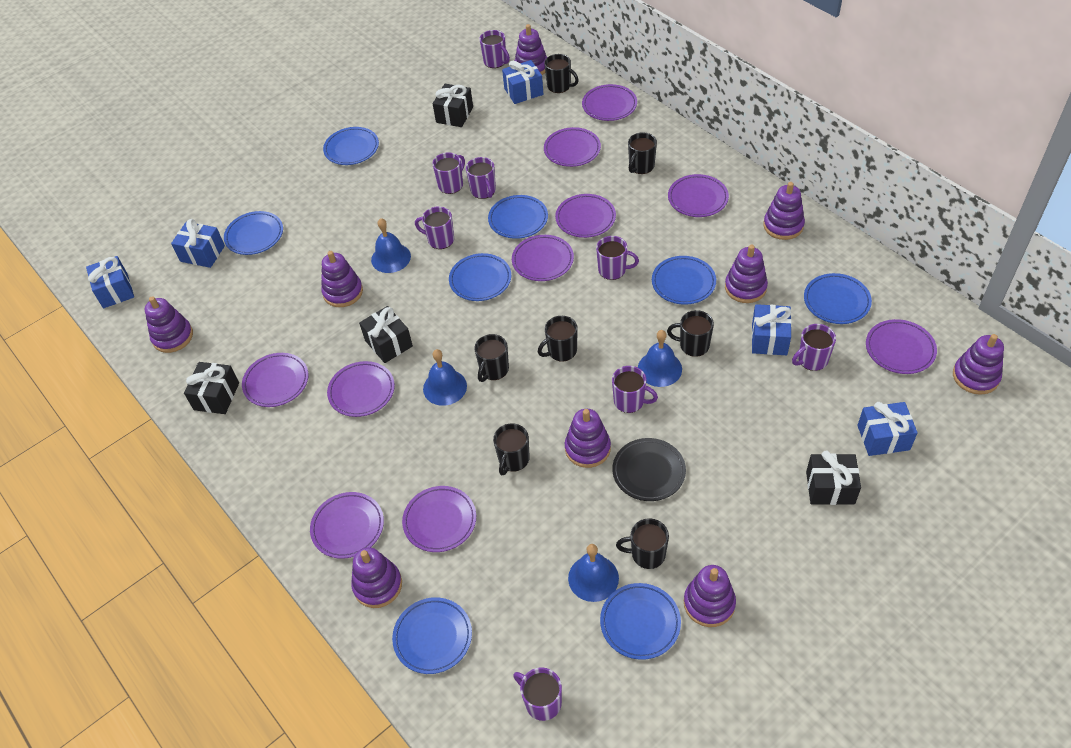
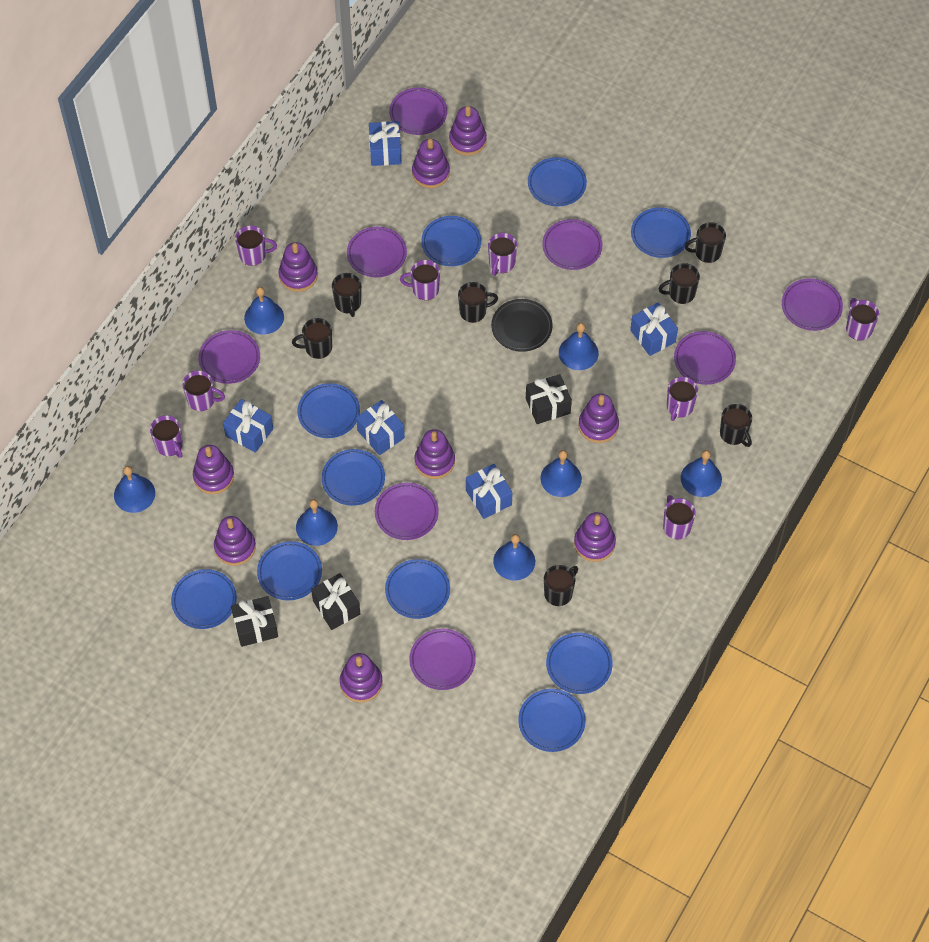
black gift: 4 -> 3
blue bell: 4 -> 7
blue plate: 8 -> 10
purple plate: 10 -> 8

